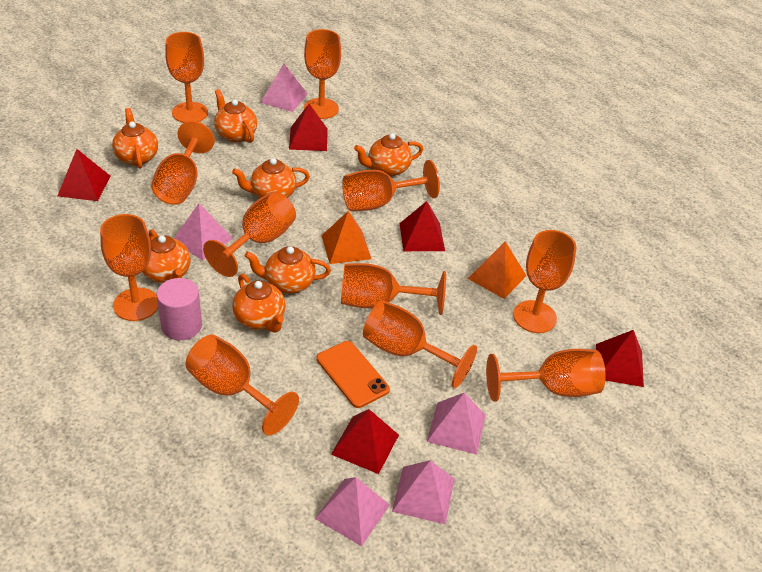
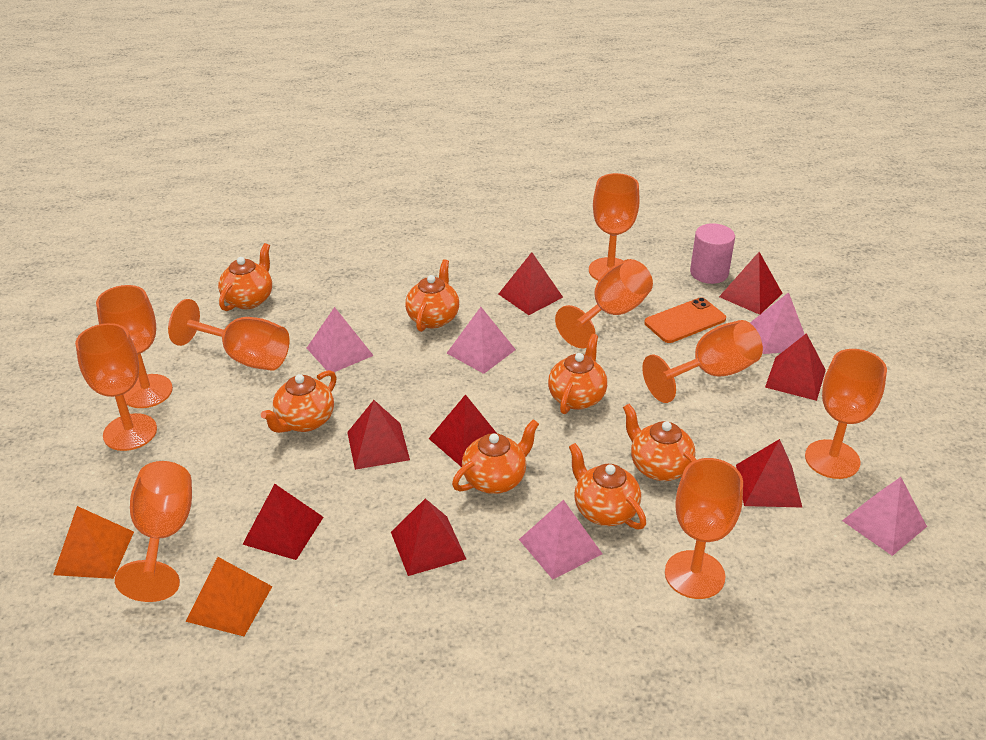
orange goblet: 11 -> 9
red pyramid: 5 -> 8

